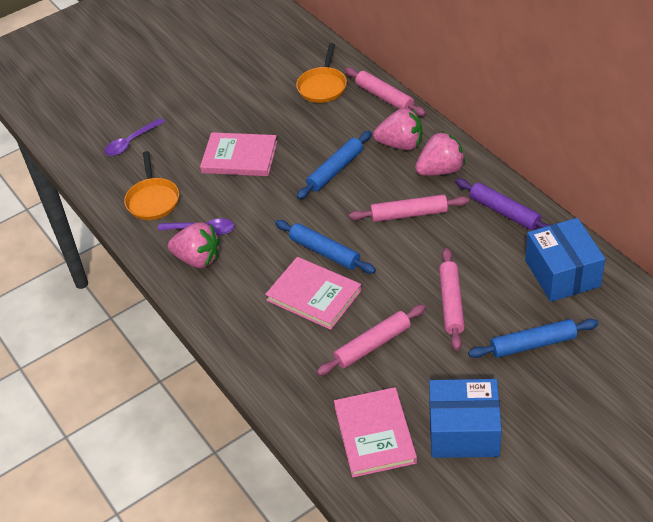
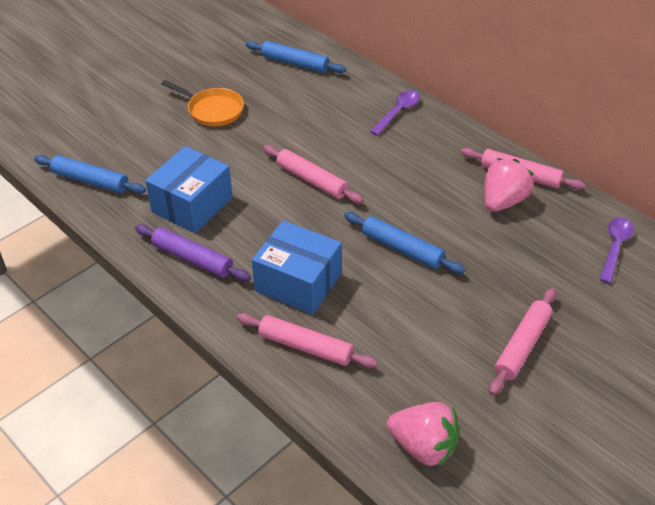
orange pan: 2 -> 1
pink book: 3 -> 0
pink strawberry: 3 -> 2

